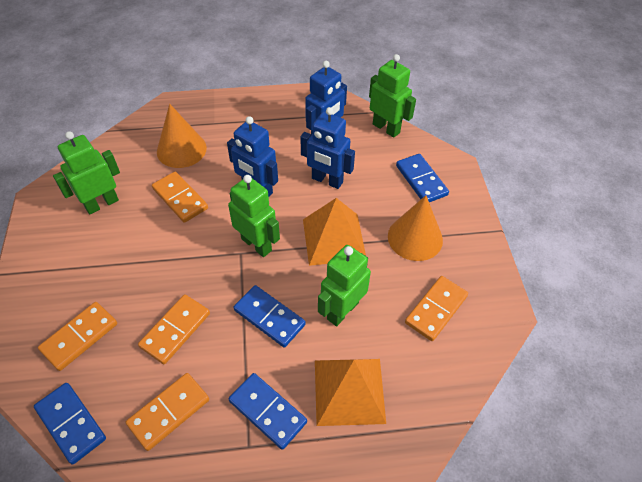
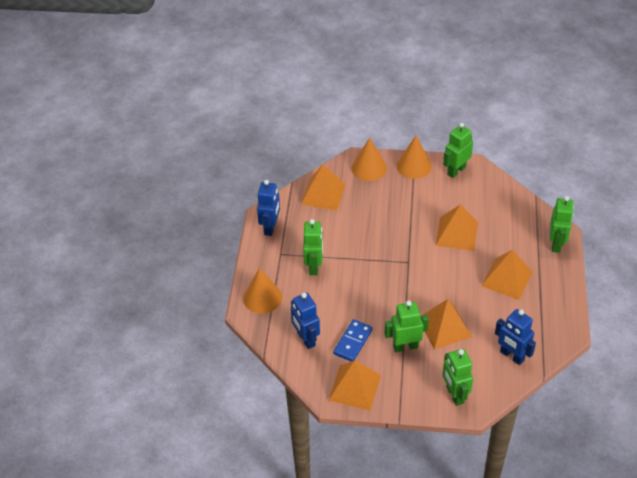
blue domino: 4 -> 1
green robot: 4 -> 5
orange cone: 2 -> 3
orange domino: 5 -> 0
orange pyramid: 2 -> 5

